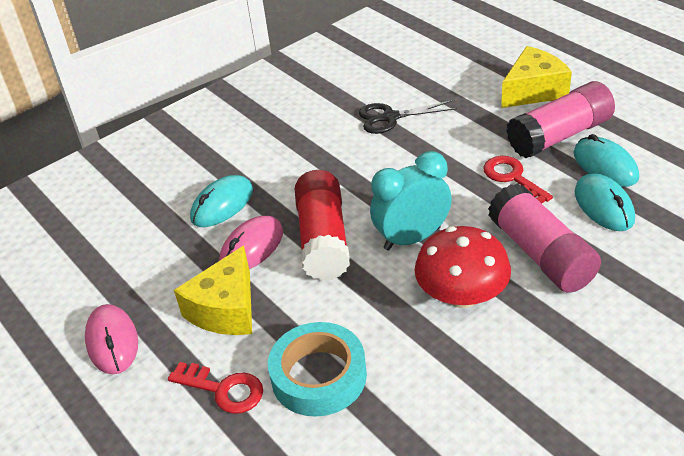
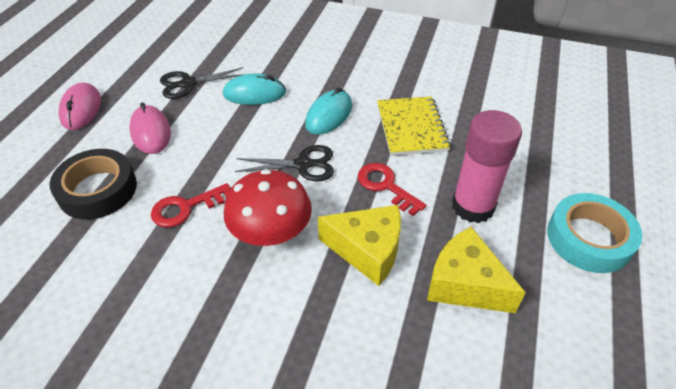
black scissors: 1 -> 2
black tape: 0 -> 1
pink glue stick: 2 -> 1
red glue stick: 1 -> 0
turquoise clock: 1 -> 0
turquoise mouse: 3 -> 2
yellow notebook: 0 -> 1

